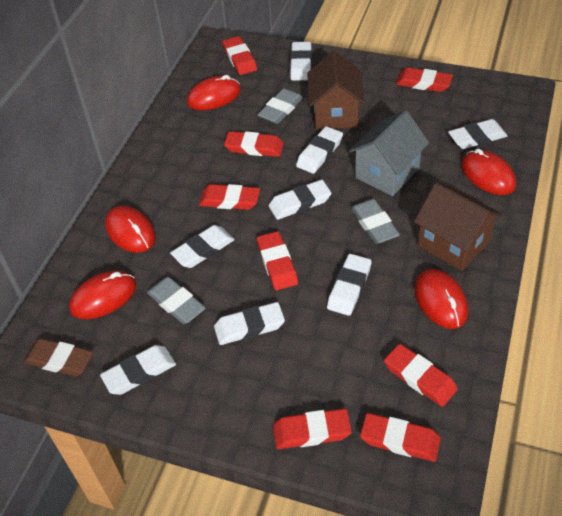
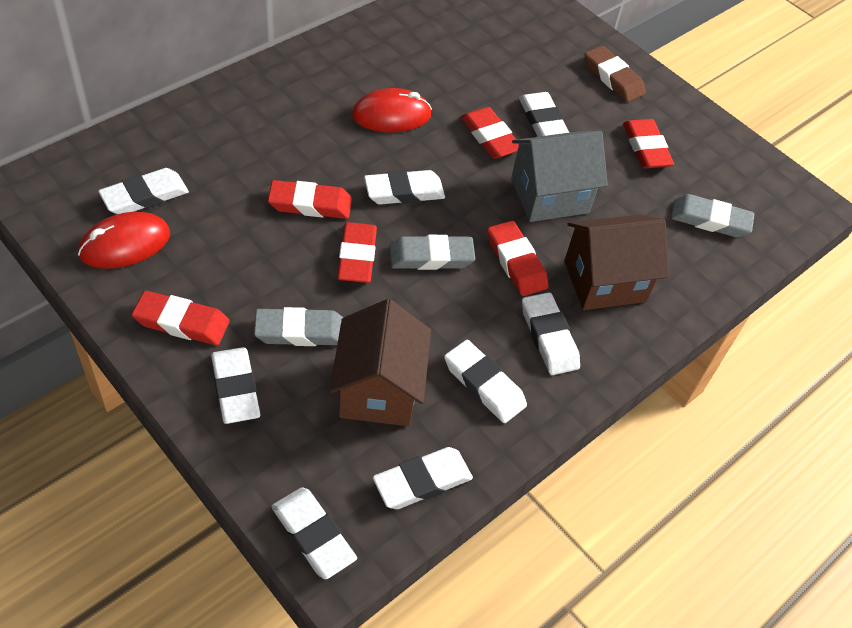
red eraser: 8 -> 6
red mouse: 5 -> 2

